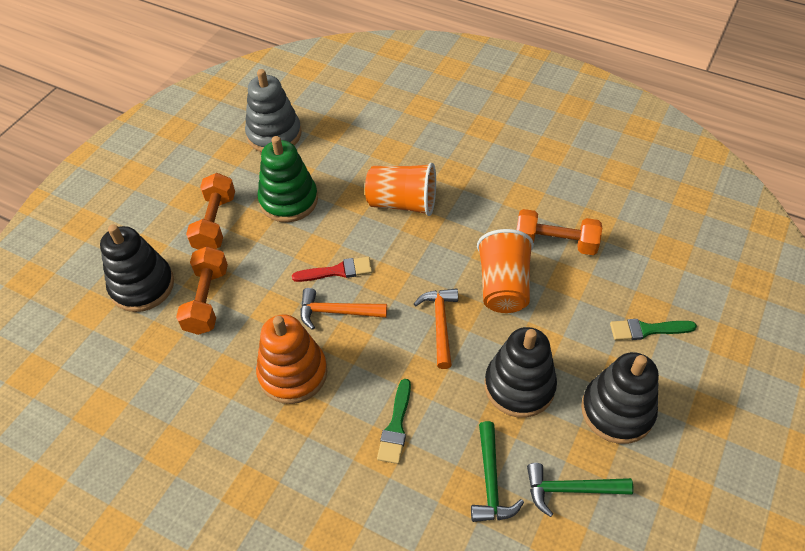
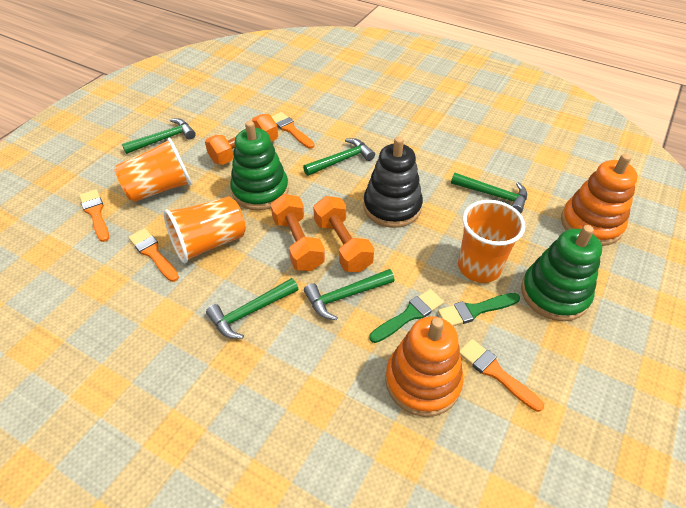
black stacking toy: 3 -> 1
green hammer: 2 -> 5
green stacking toy: 1 -> 2
grey stacking toy: 1 -> 0
orange brush: 0 -> 4
orange cup: 2 -> 3
orange hammer: 2 -> 0
orange stacking toy: 1 -> 2
red brush: 1 -> 0

